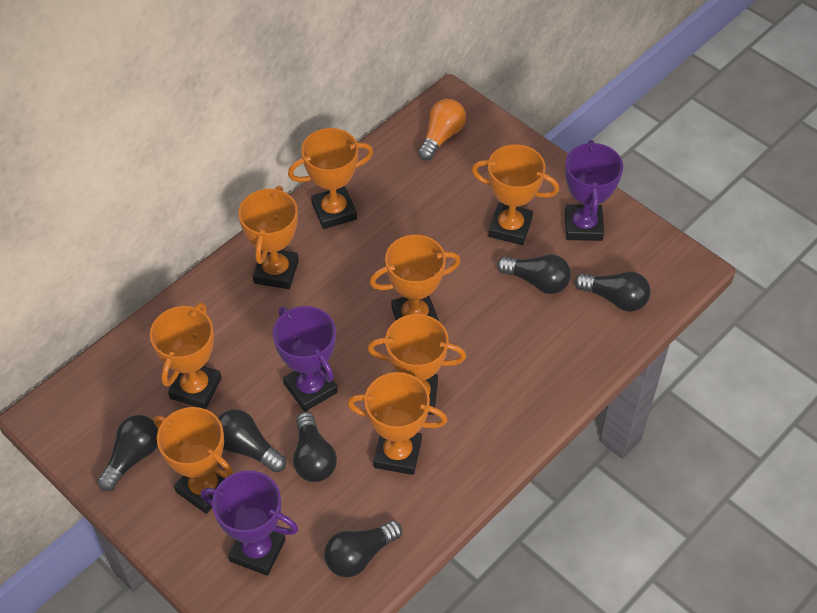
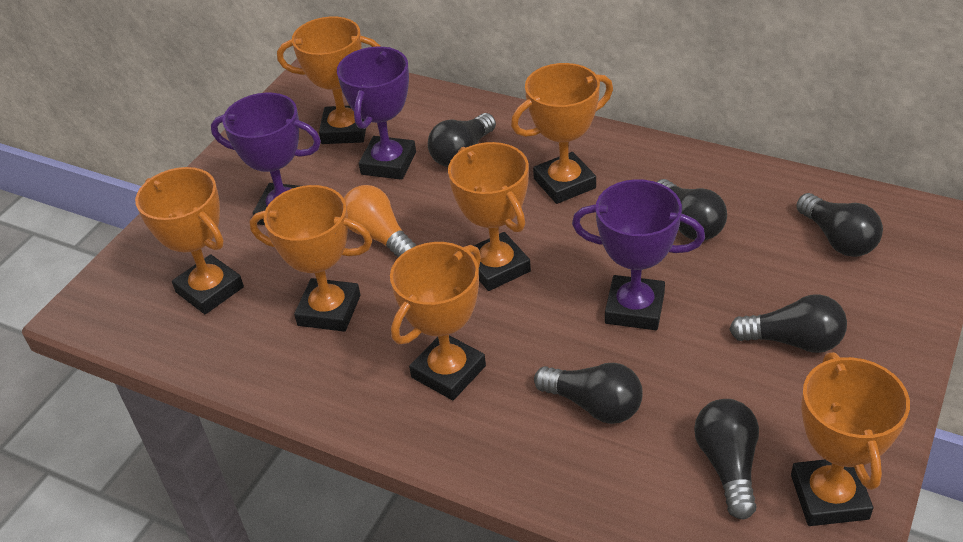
orange trophy: 8 -> 7

